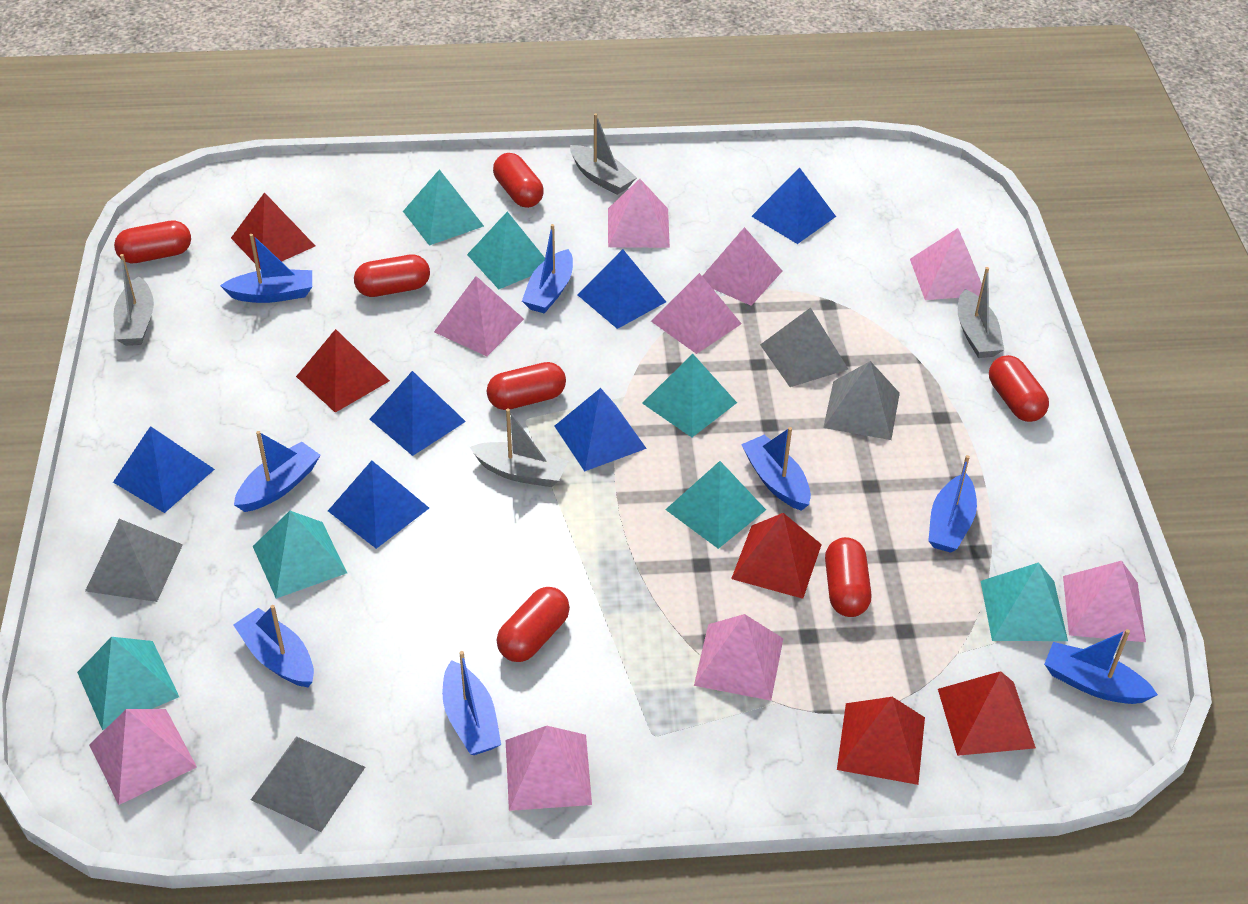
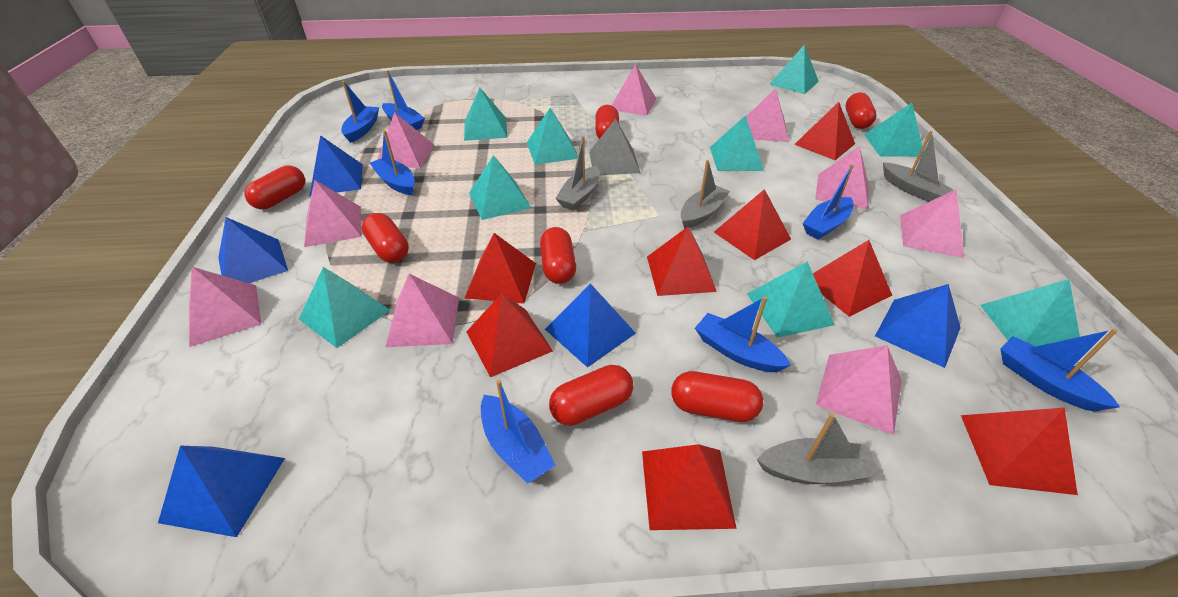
blue boat: 8 -> 7
blue pyramid: 6 -> 5
grey pyramid: 4 -> 1
red pyramid: 5 -> 8
turquoise pyramid: 7 -> 9

